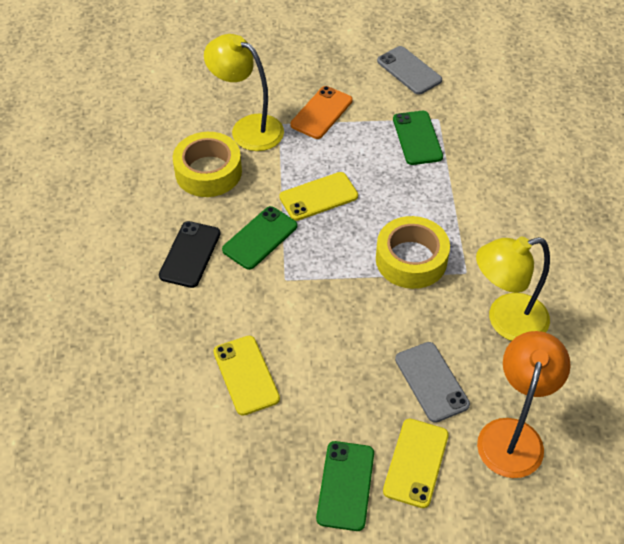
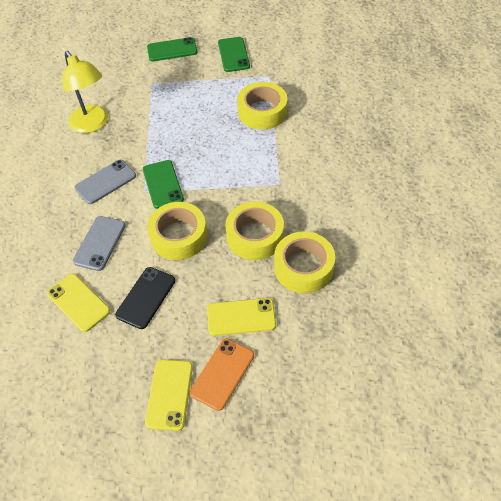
orange lamp: 1 -> 0
yellow lamp: 2 -> 1
yellow tape: 2 -> 4

